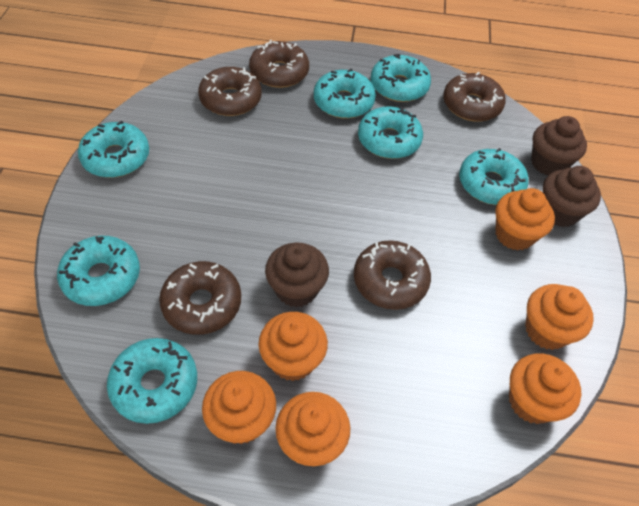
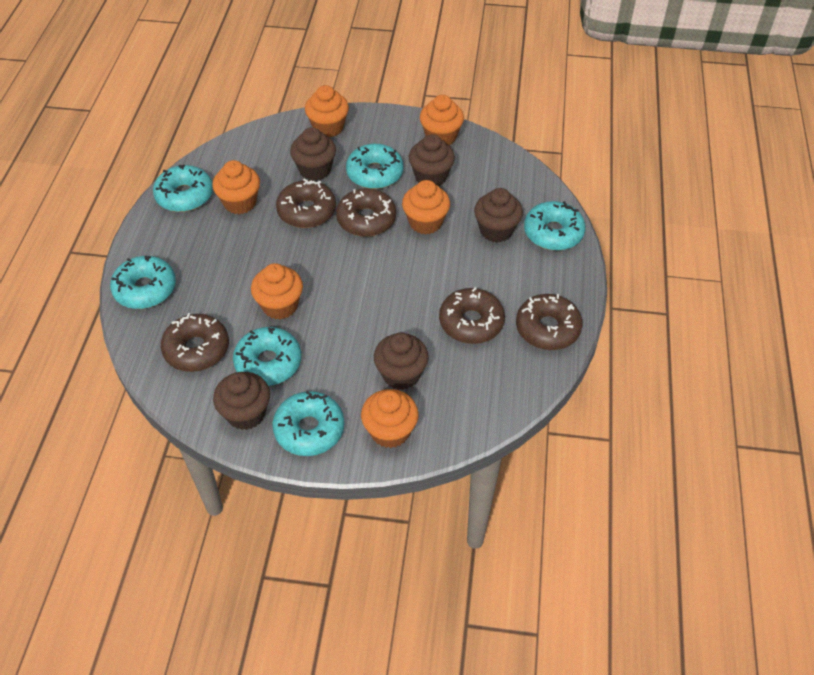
brown cupcake: 3 -> 5
turquoise donut: 7 -> 6

